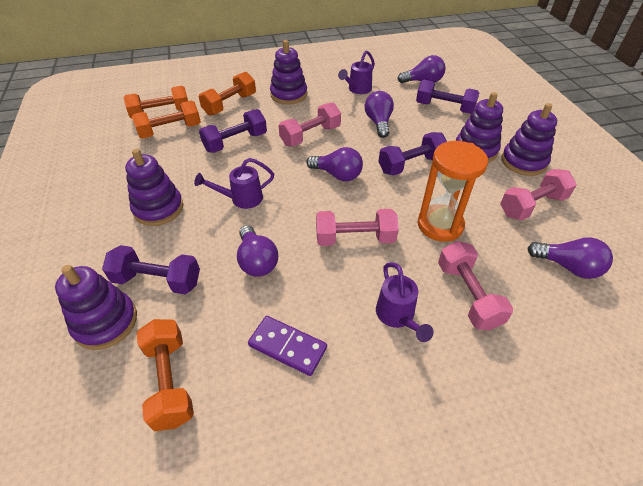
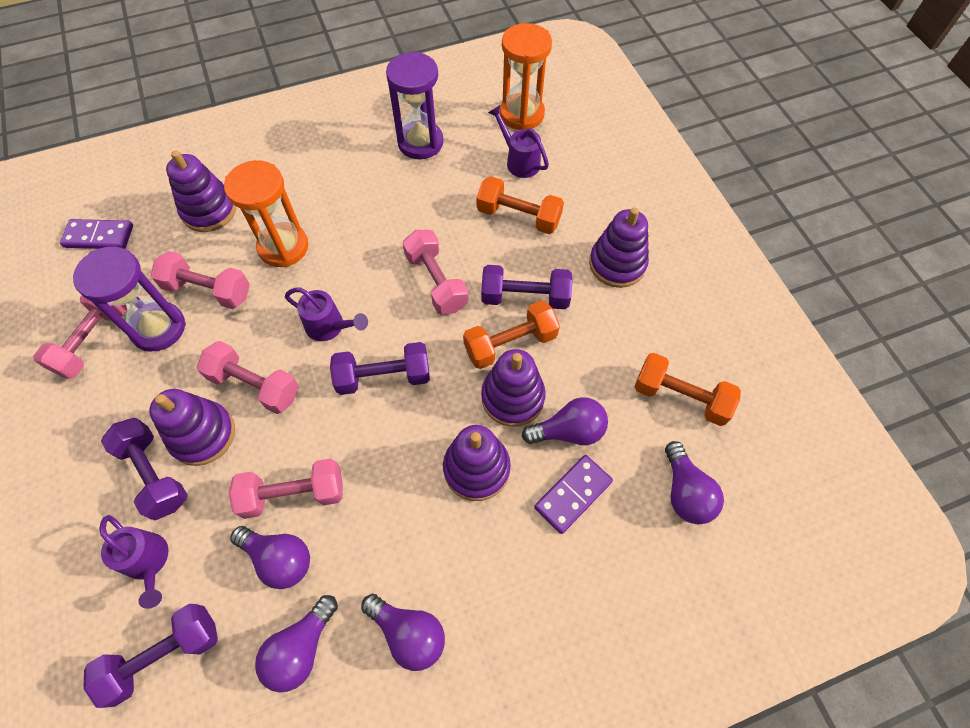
orange dumbbell: 4 -> 3
orange hourglass: 1 -> 2
pink dumbbell: 4 -> 5
purple domino: 1 -> 2
purple hourglass: 0 -> 2

